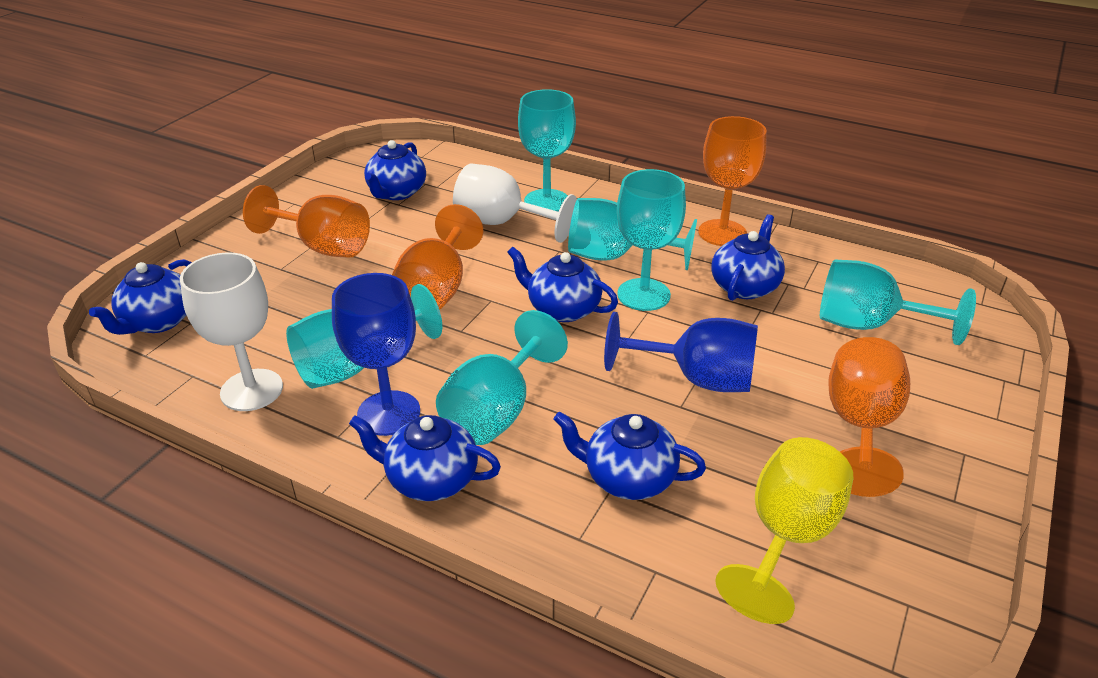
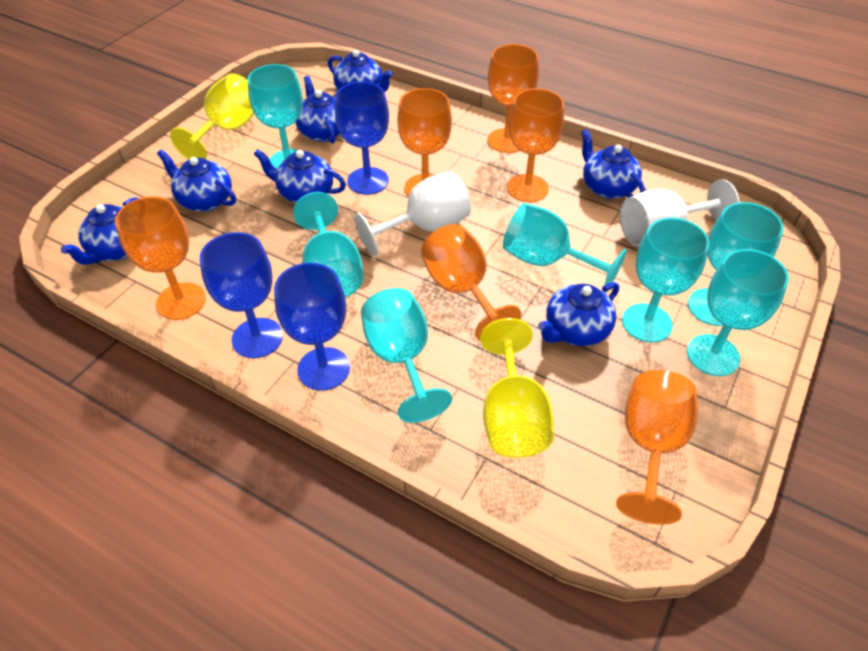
blue goblet: 2 -> 3
blue teapot: 6 -> 7
orange goblet: 4 -> 6
turquoise goblet: 6 -> 7
yellow goblet: 1 -> 2

